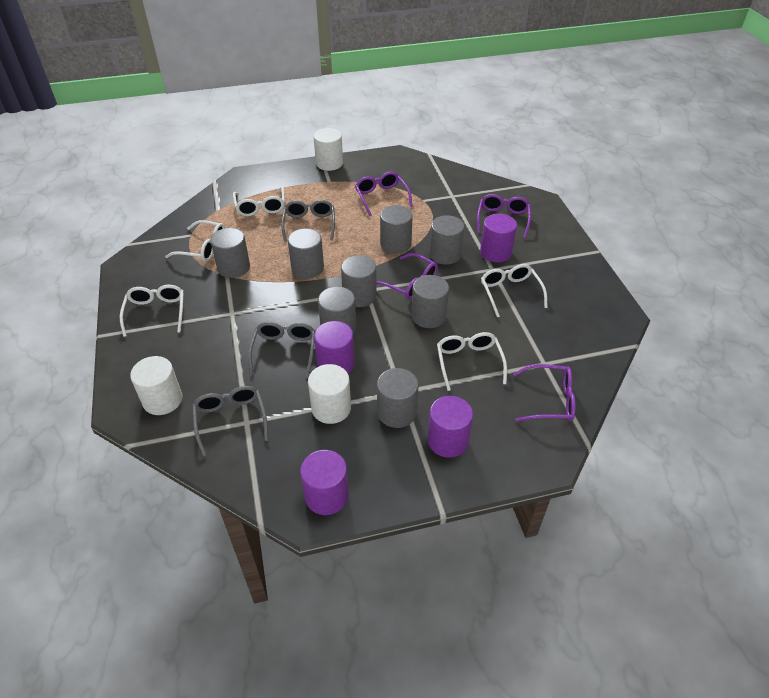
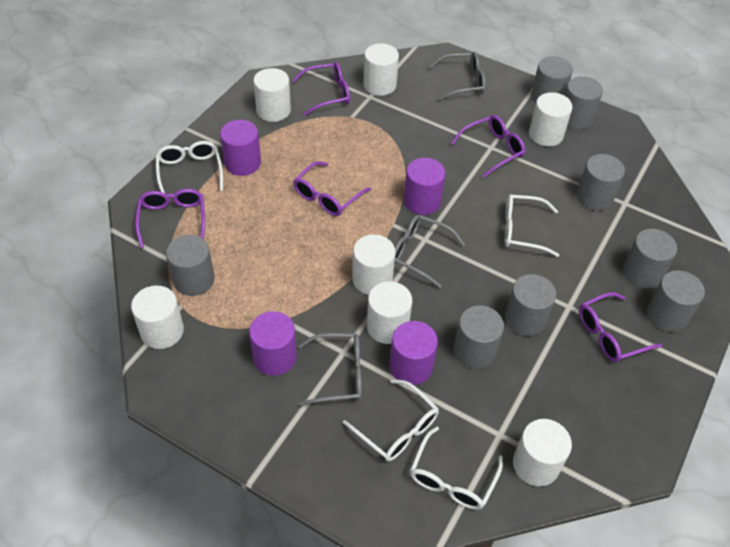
purple glasses: 4 -> 5
white cylinder: 3 -> 7
white glasses: 5 -> 4

